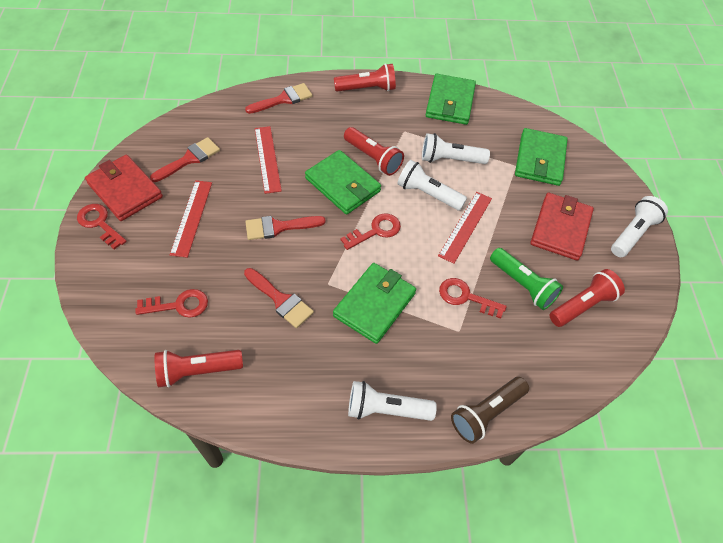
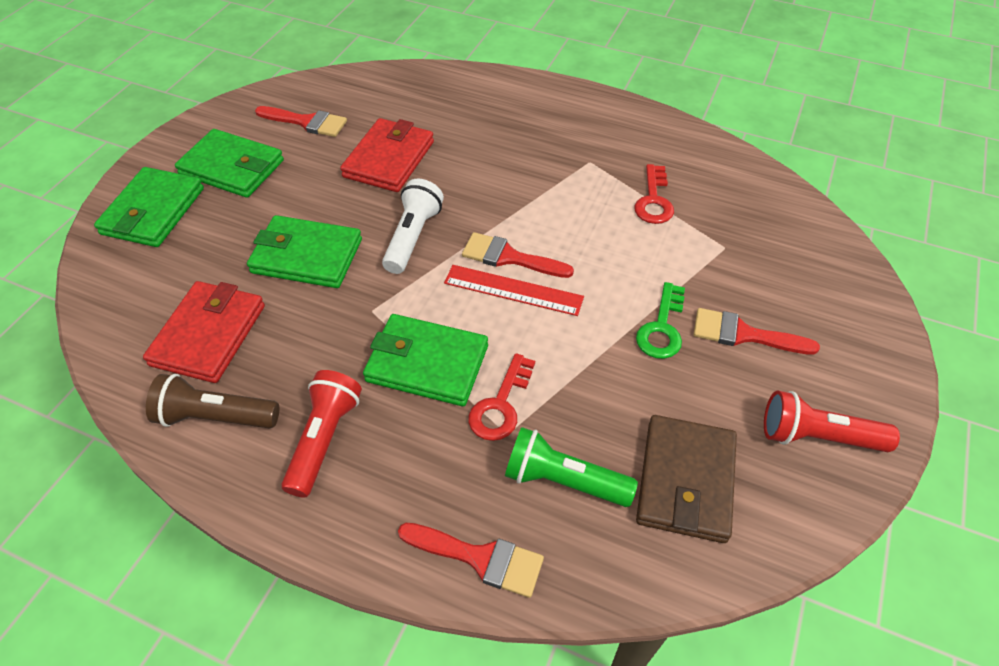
brown wallet: 0 -> 1
green key: 0 -> 1
red flashlight: 4 -> 2
red key: 4 -> 2
red ruler: 3 -> 1
white flashlight: 4 -> 1

